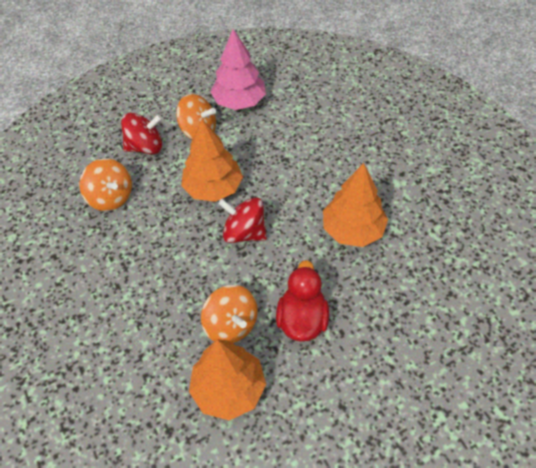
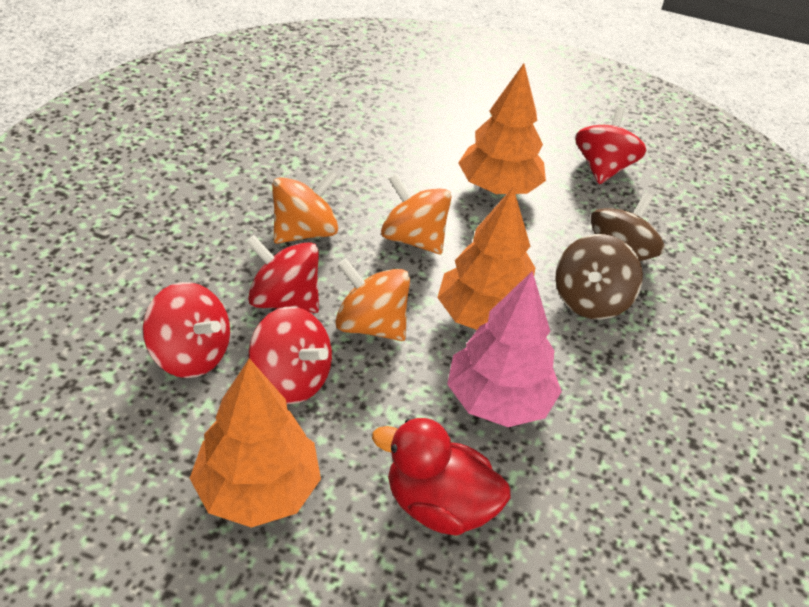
brown spinning top: 0 -> 2
red spinning top: 2 -> 4

